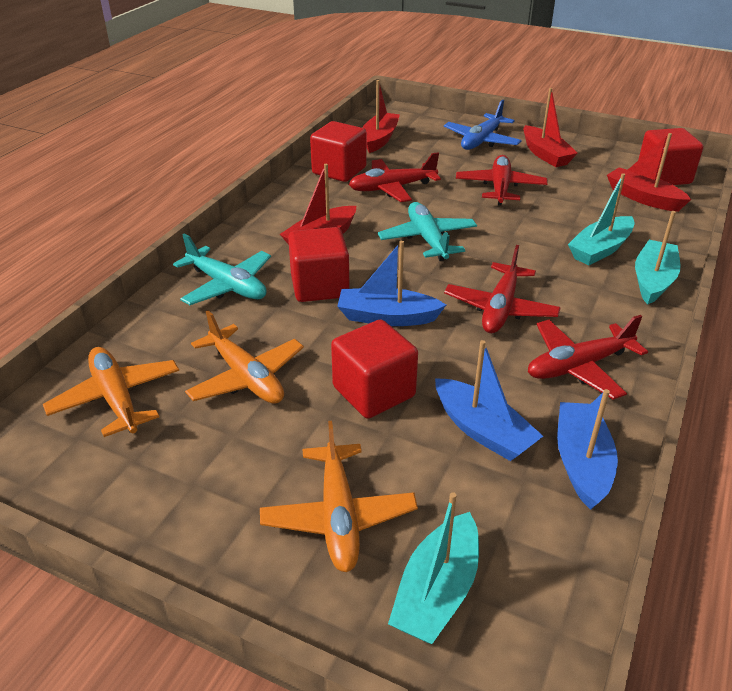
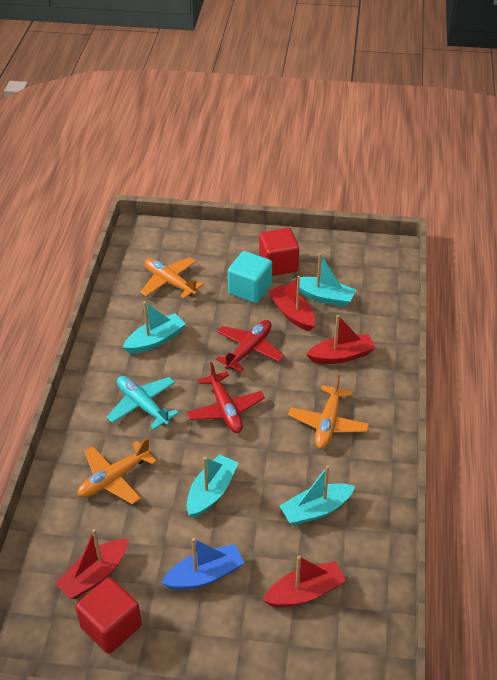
blue boat: 3 -> 1
blue plane: 1 -> 0
red cube: 4 -> 2
red plane: 4 -> 2
turquoise boat: 3 -> 4
turquoise cube: 0 -> 1
turquoise plane: 2 -> 1

